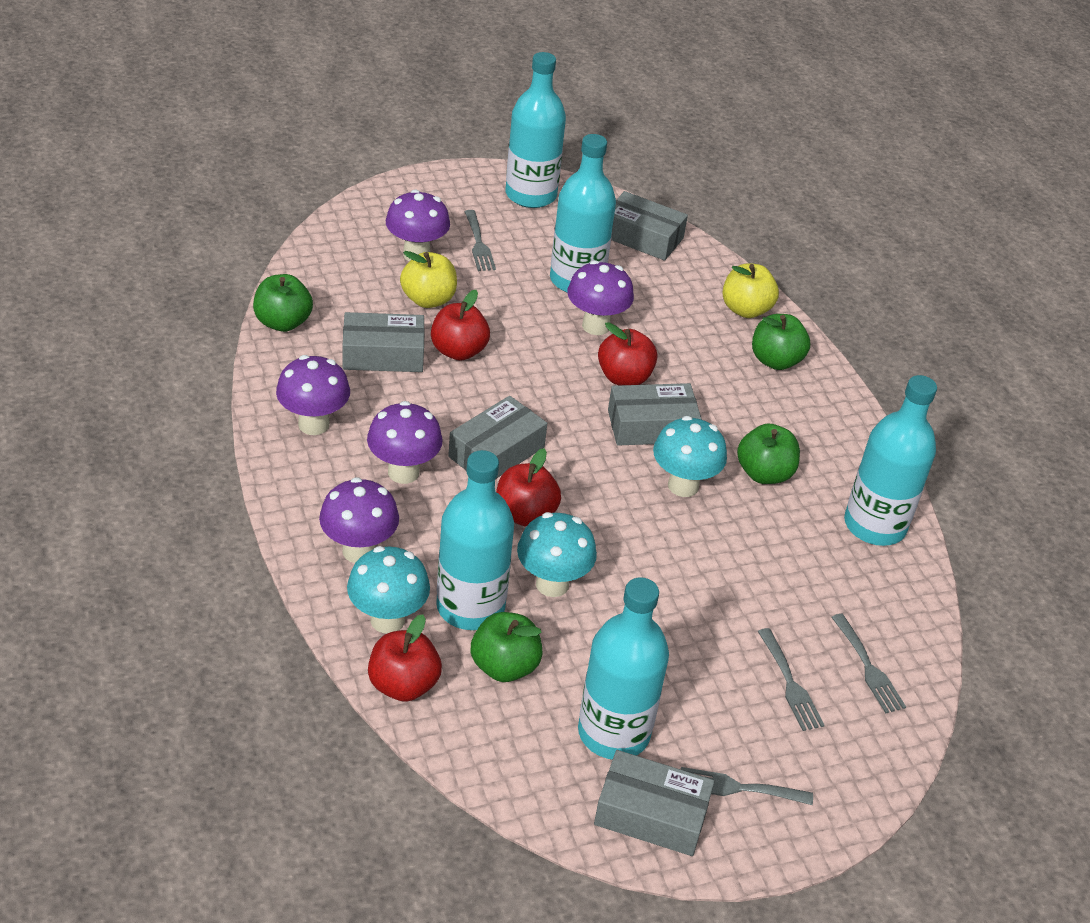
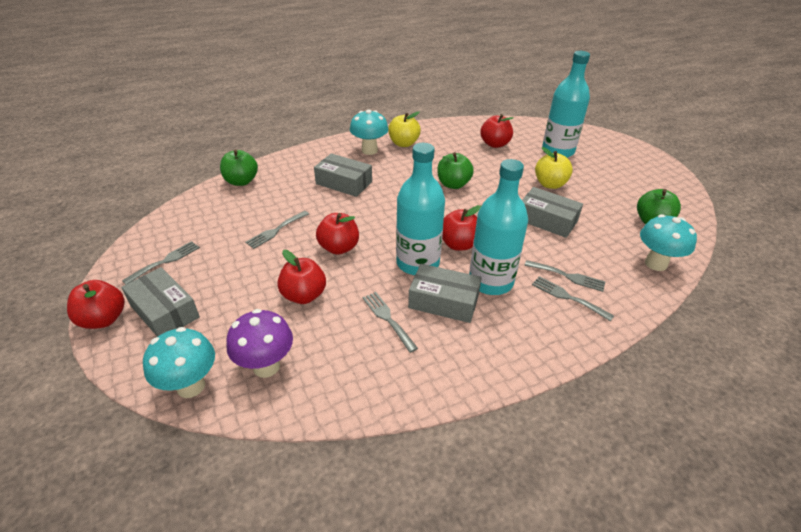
green apple: 4 -> 3
grey box: 5 -> 4
grey fork: 4 -> 5
purple mushroom: 5 -> 1
red apple: 4 -> 5
turquoise bottle: 5 -> 3

